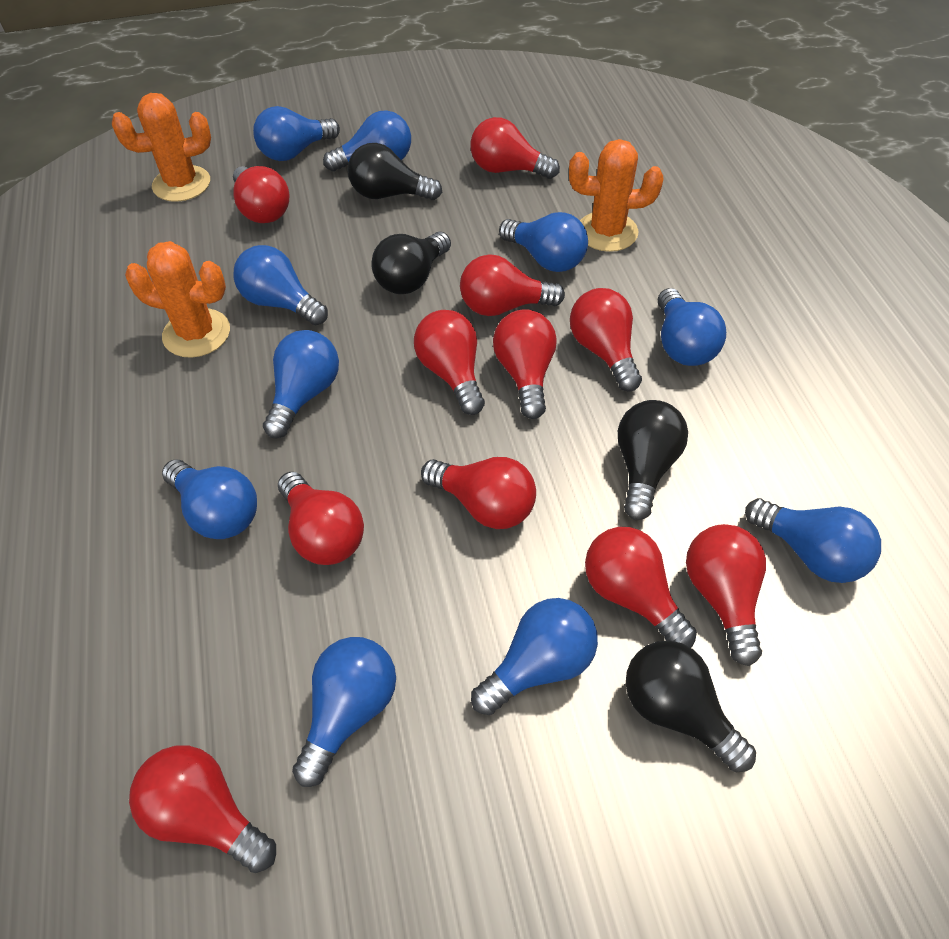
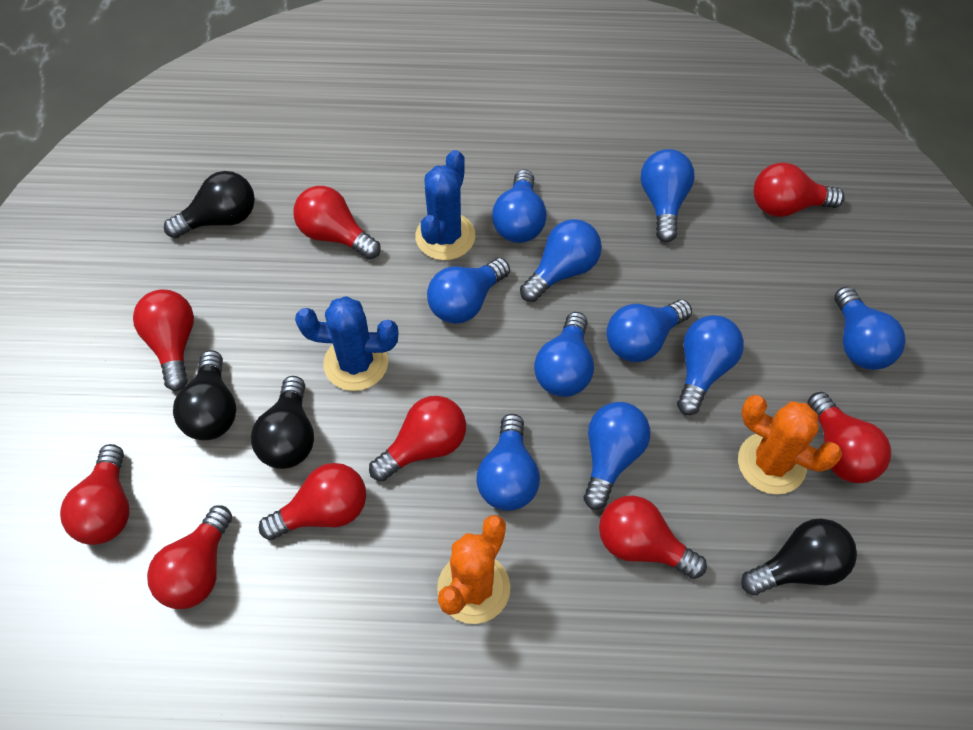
blue cactus: 0 -> 2
orange cactus: 3 -> 2
red light bulb: 11 -> 9

